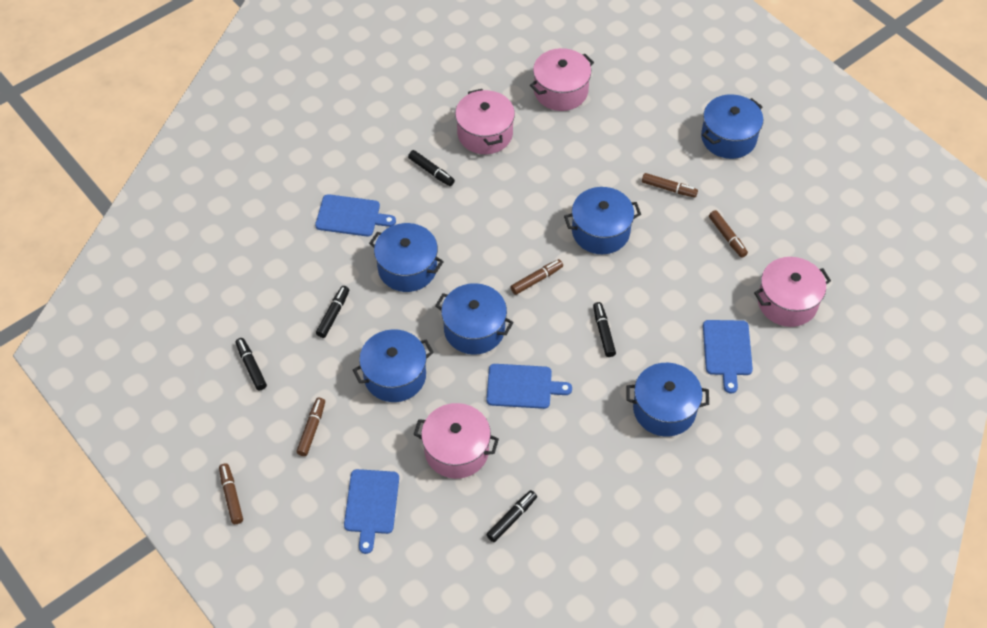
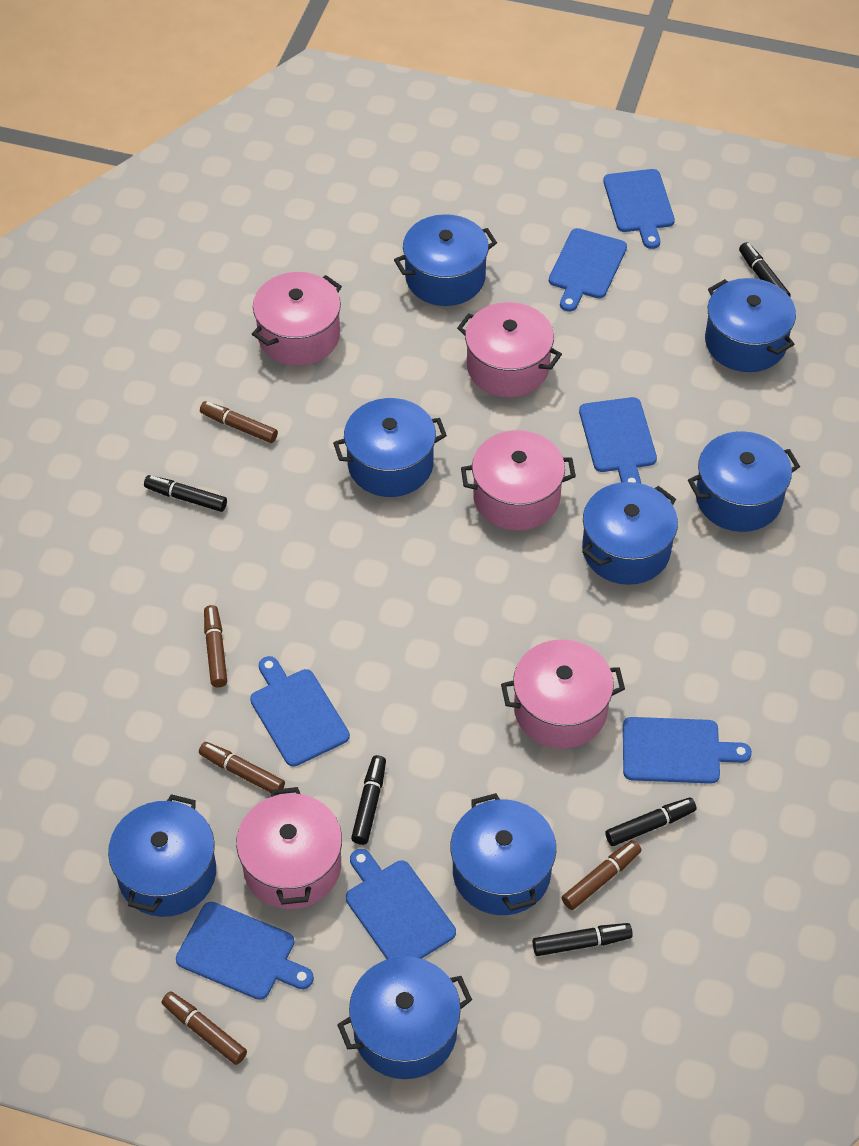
blue cutting board: 4 -> 7
blue pot: 6 -> 8
pink pot: 4 -> 5

